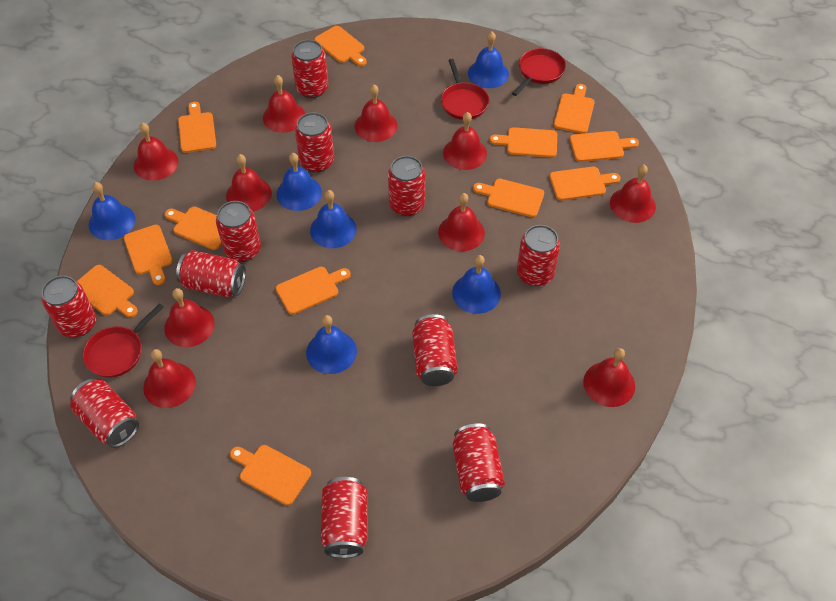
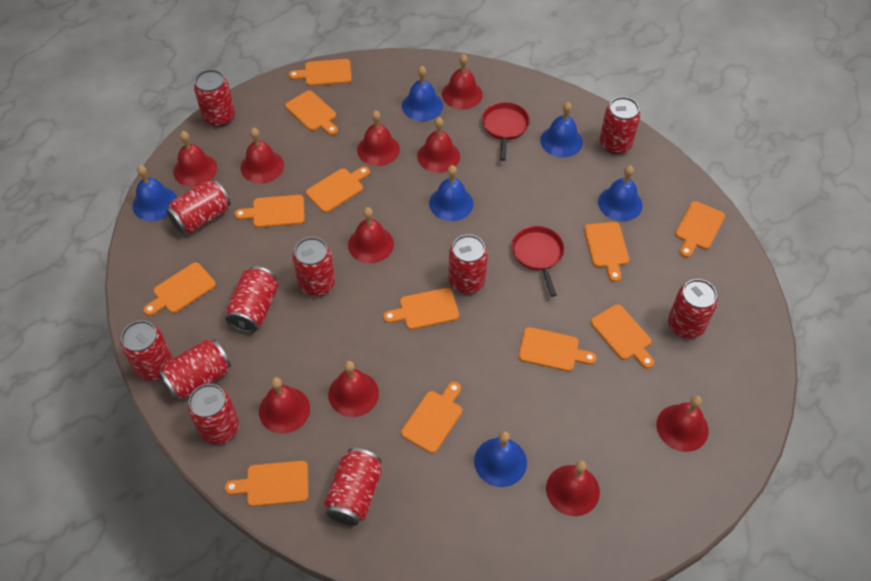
red pan: 3 -> 2

